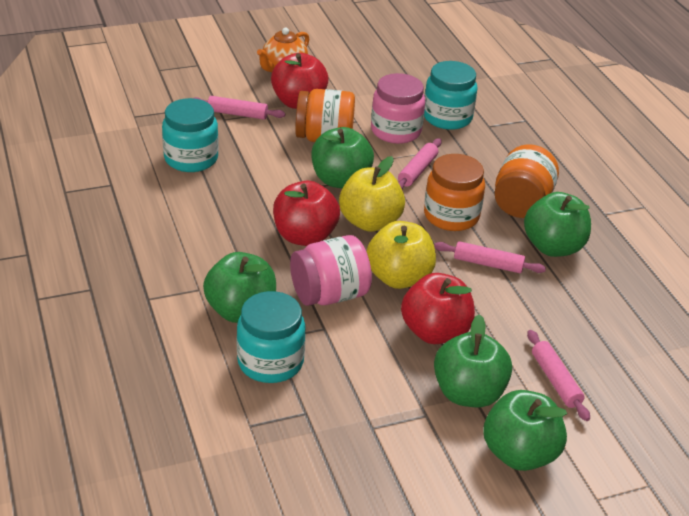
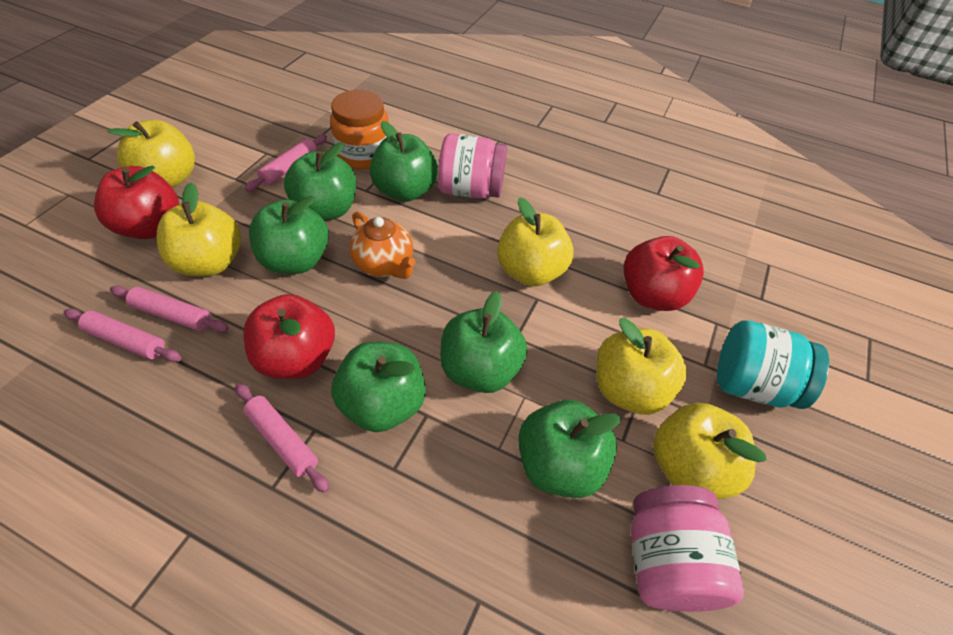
green apple: 5 -> 6
orange jar: 3 -> 1
turquoise jar: 3 -> 1
yellow apple: 2 -> 5

